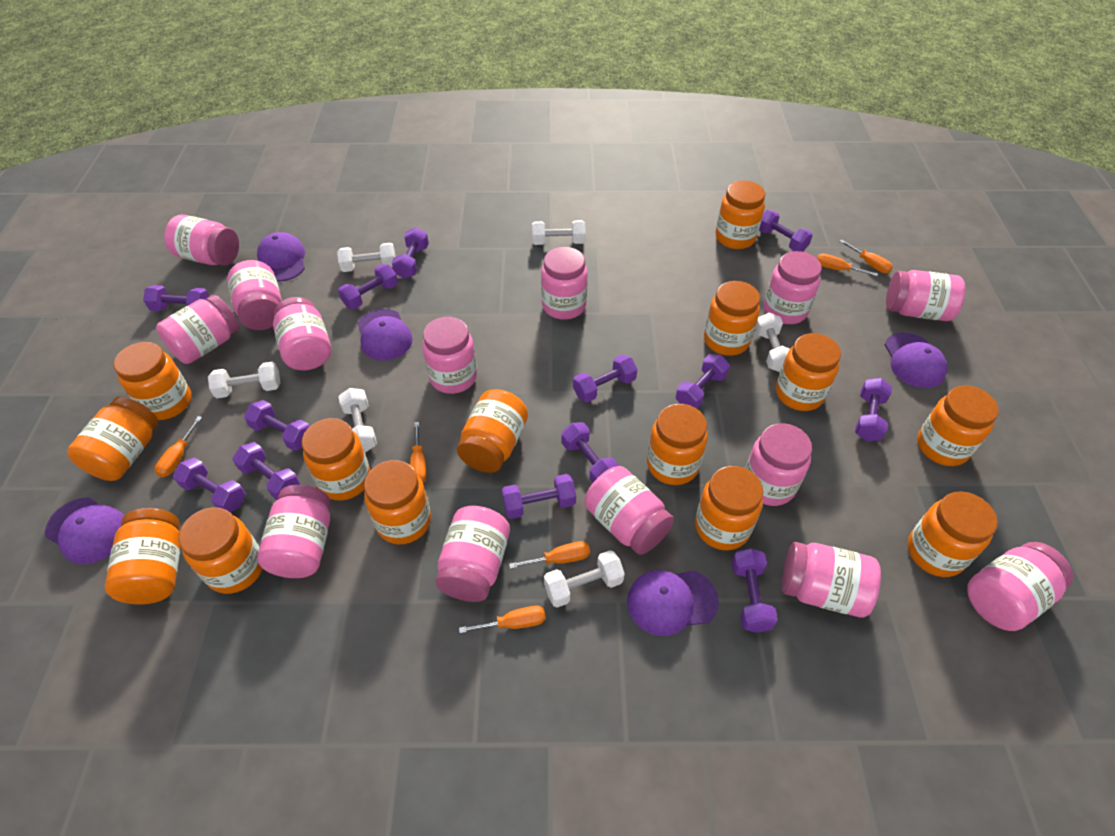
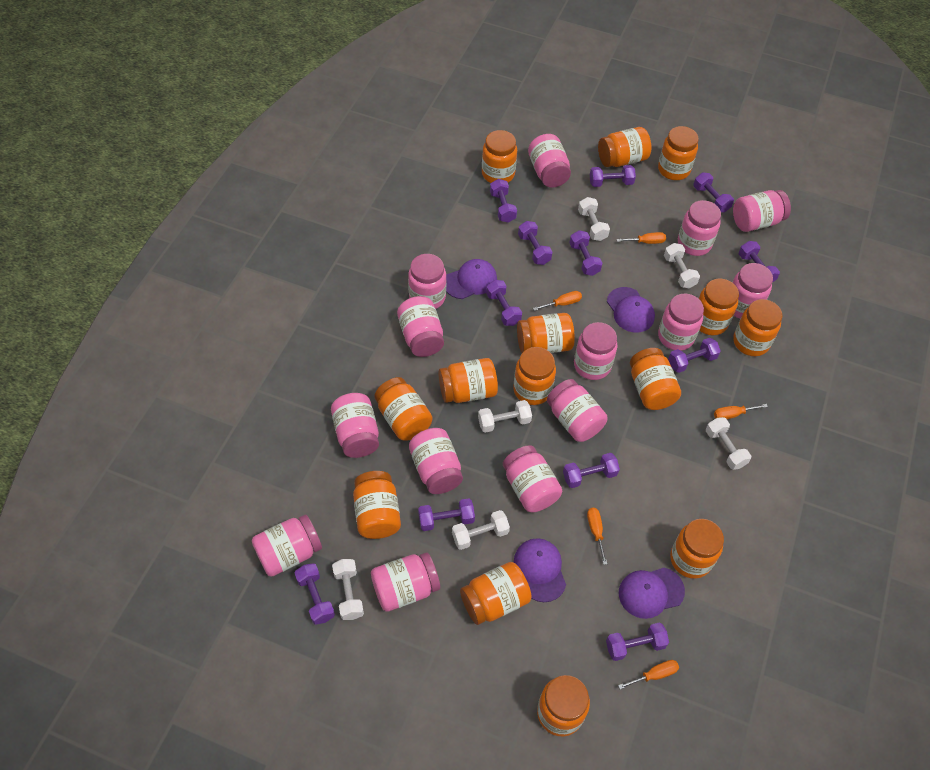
orange screwdriver: 6 -> 5
purple cap: 5 -> 4
purple dumbbell: 13 -> 12

